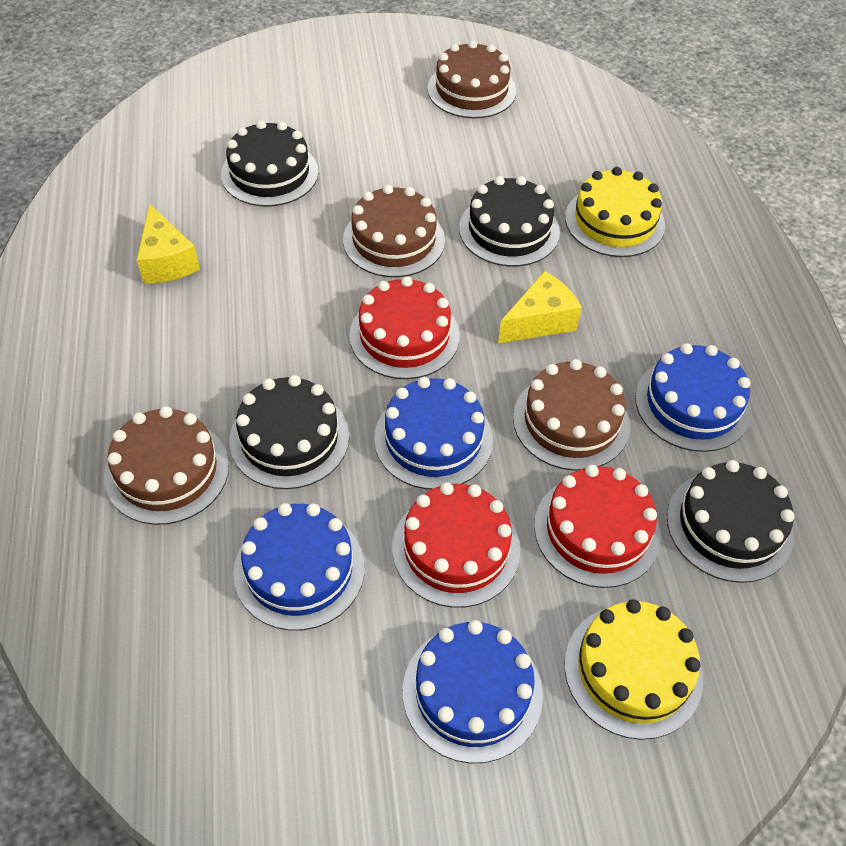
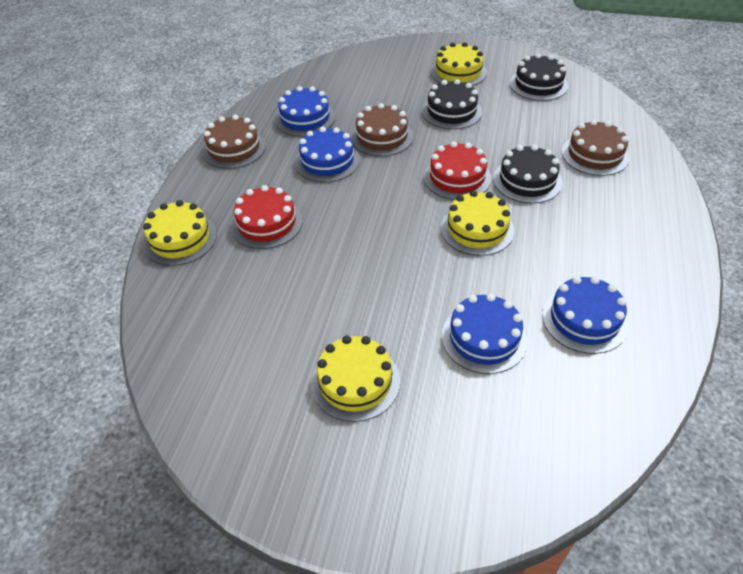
black cake: 4 -> 3
brown cake: 4 -> 3
red cake: 3 -> 2
yellow cake: 2 -> 4
yellow cheese: 2 -> 0

